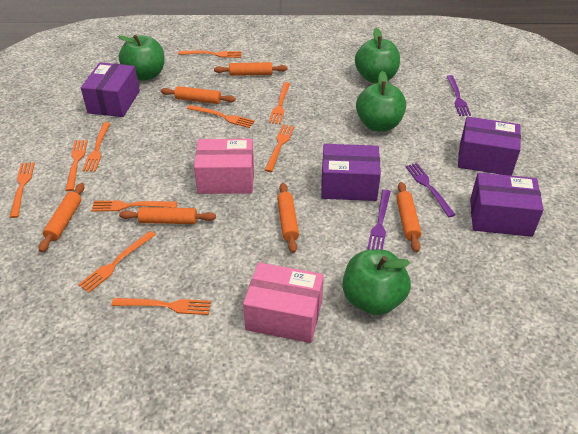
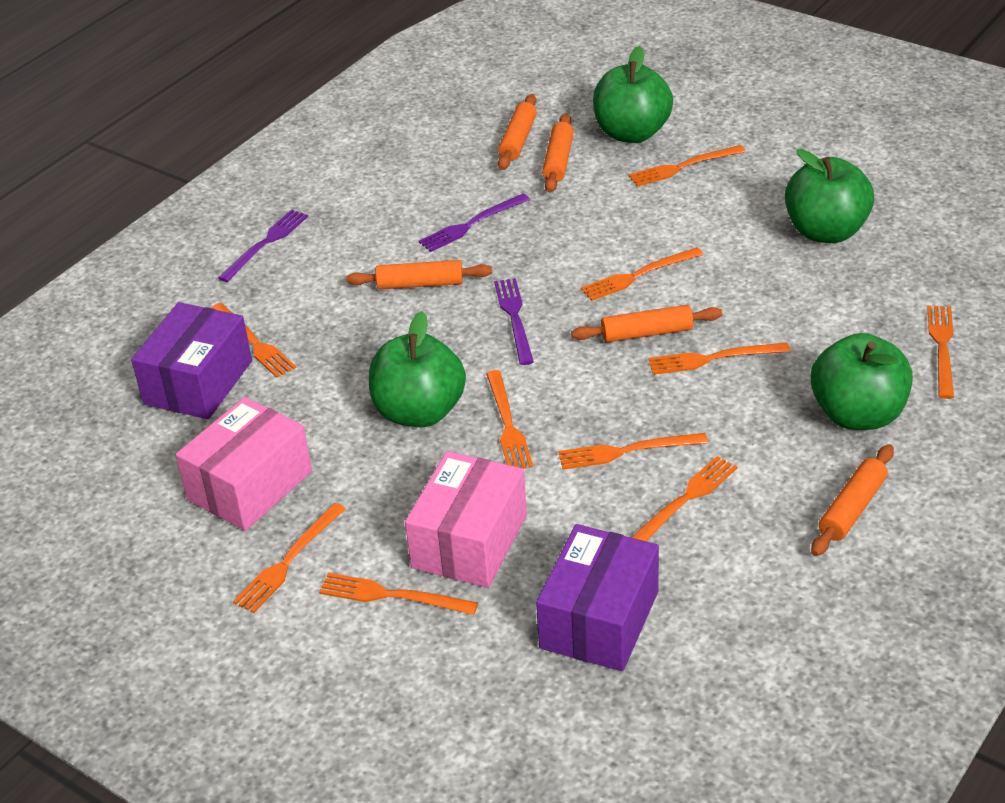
orange rolling pin: 6 -> 5
purple box: 4 -> 2

